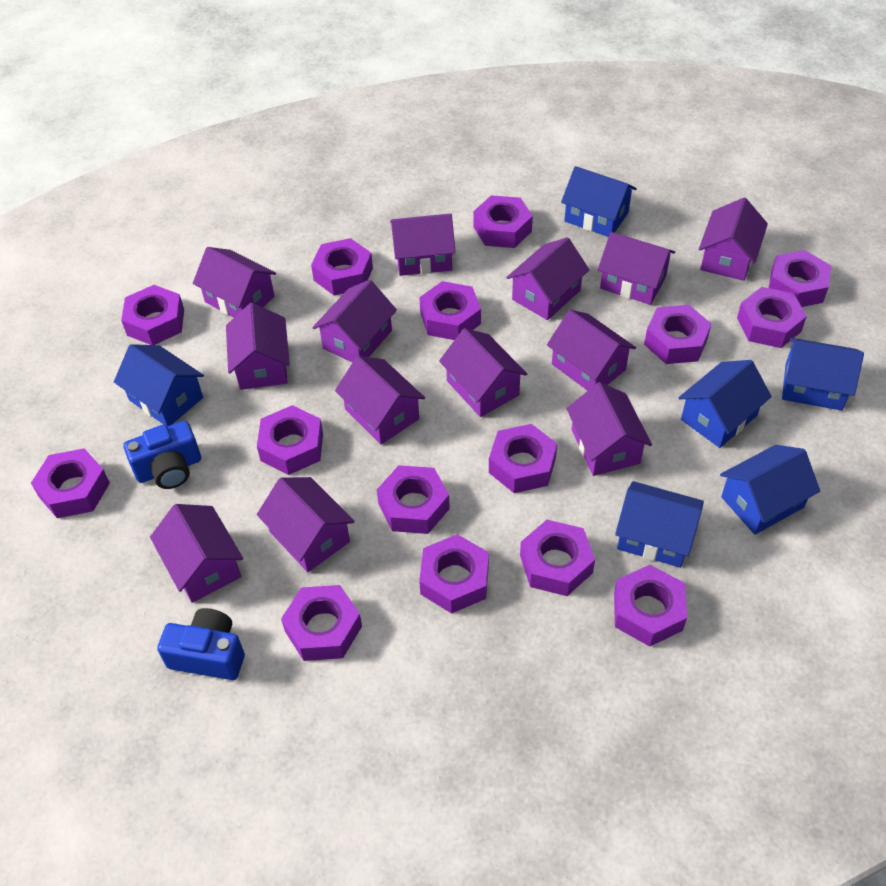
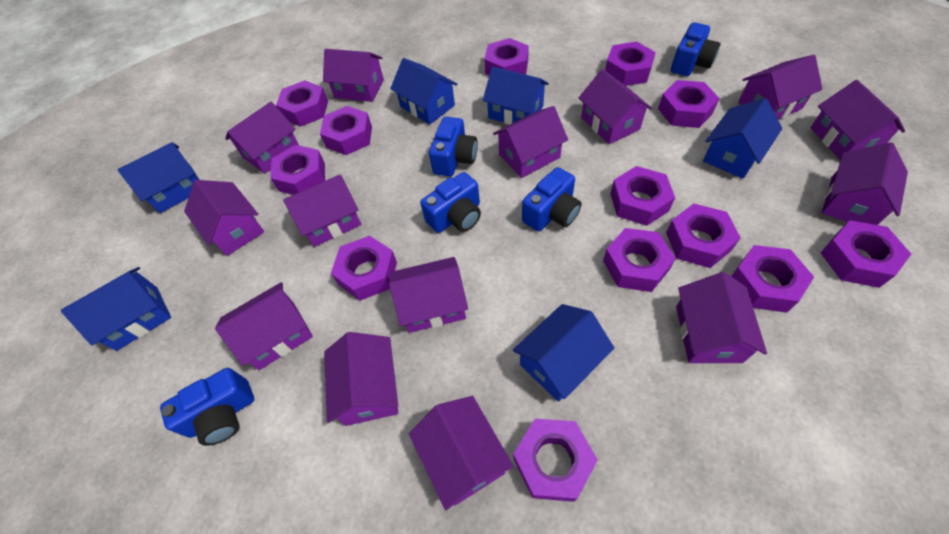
blue camera: 2 -> 5
purple house: 13 -> 14
purple nut: 15 -> 13

